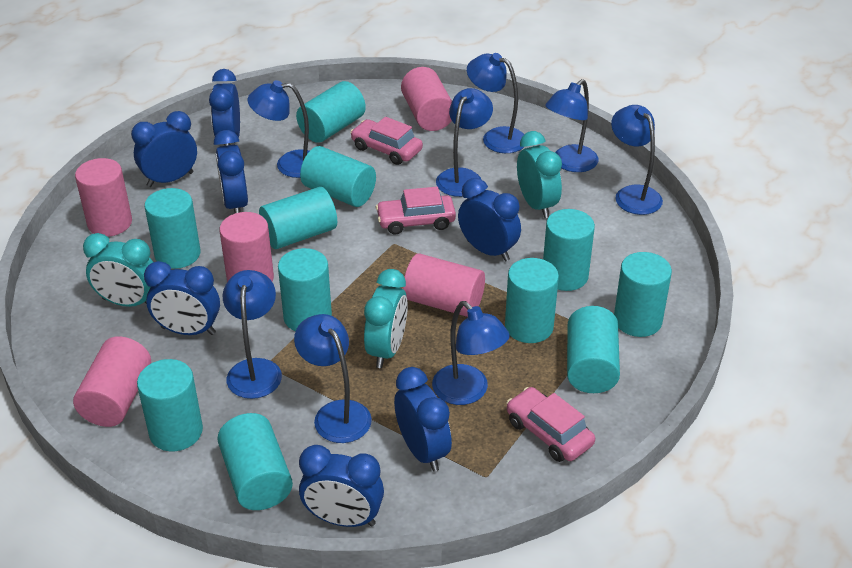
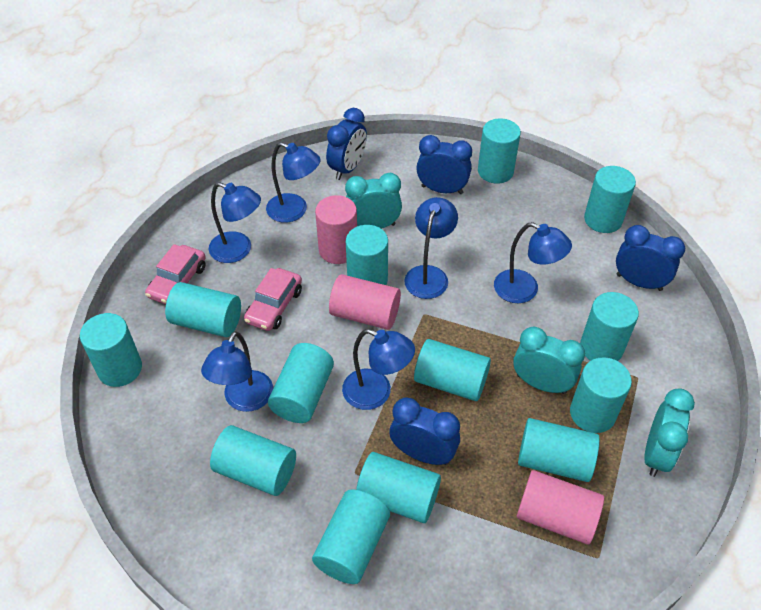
blue clock: 7 -> 4
blue lamp: 8 -> 6
pink car: 3 -> 2
pink cylinder: 5 -> 3
turquoise cylinder: 11 -> 13

